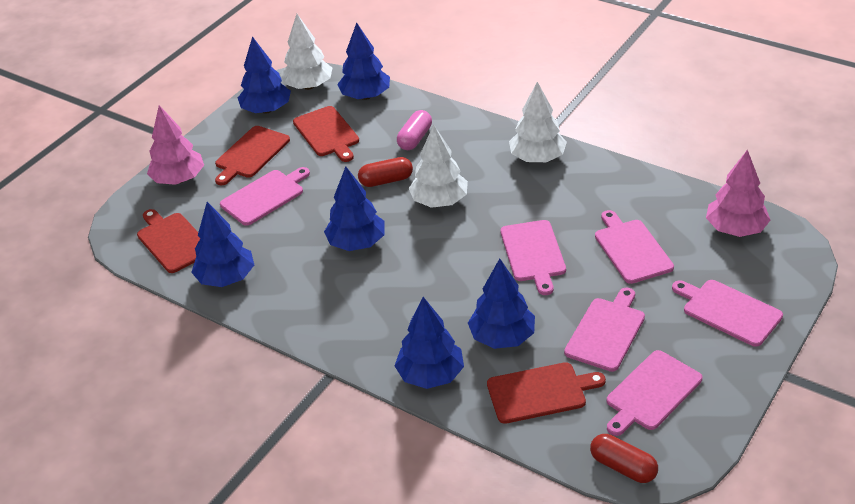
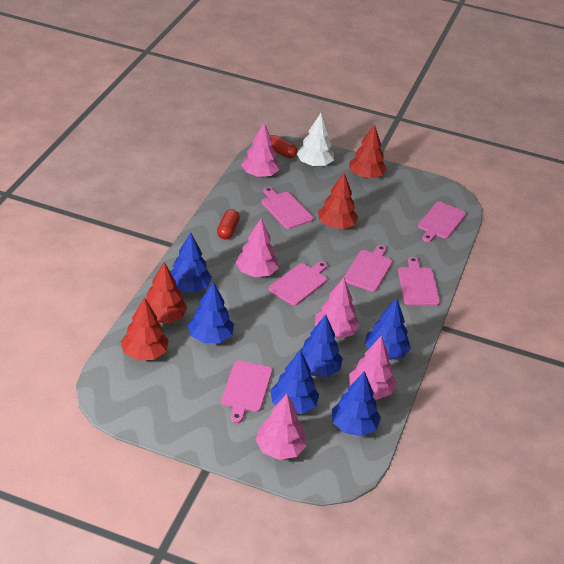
pink capsule: 1 -> 0
pink tree: 2 -> 5
red cutting board: 4 -> 0
red tree: 0 -> 4
white tree: 3 -> 1

